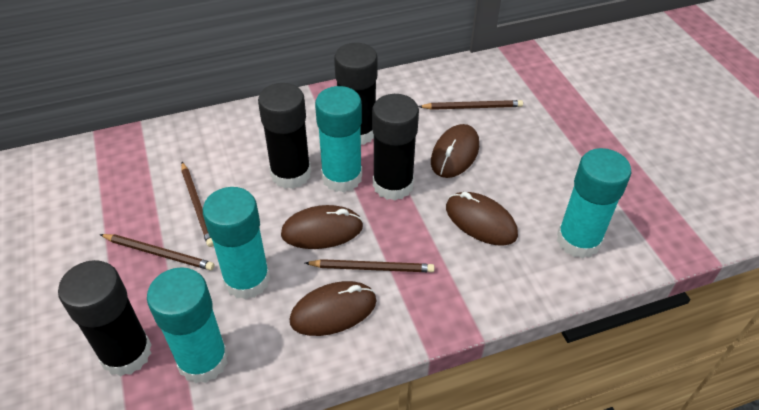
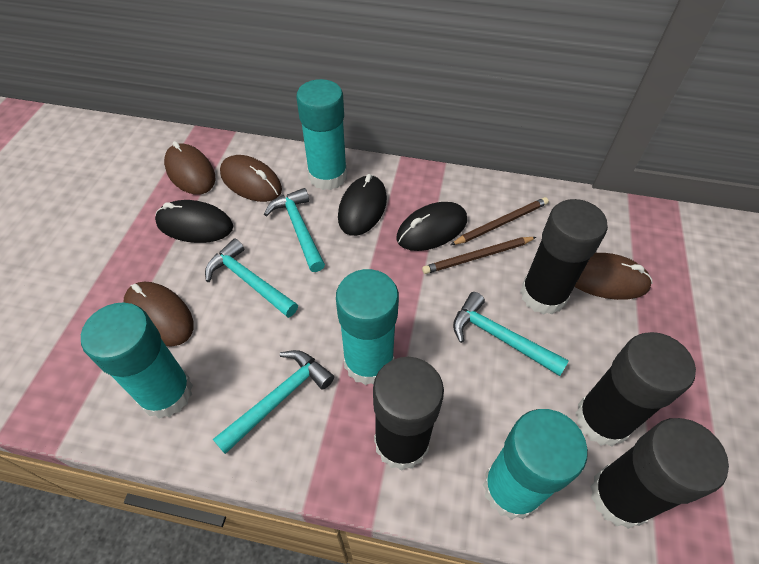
black mouse: 0 -> 3
brown pencil: 4 -> 2
turquoise hammer: 0 -> 4

